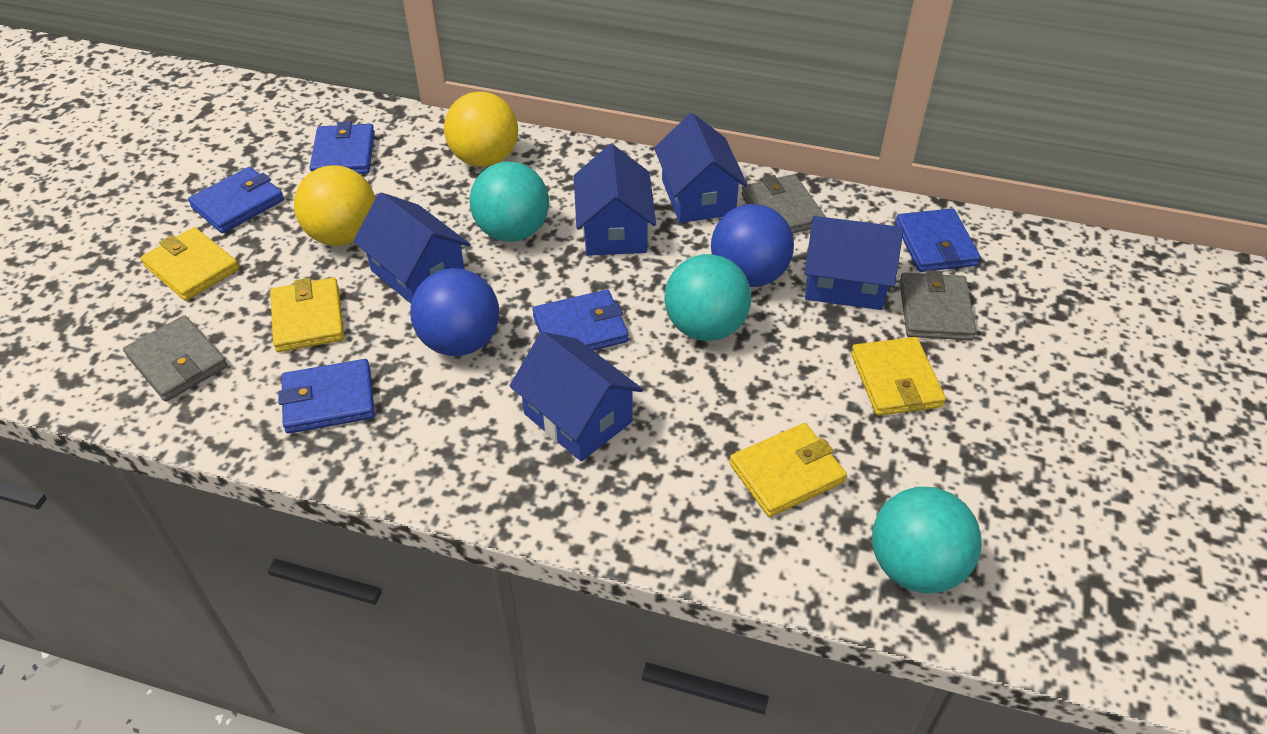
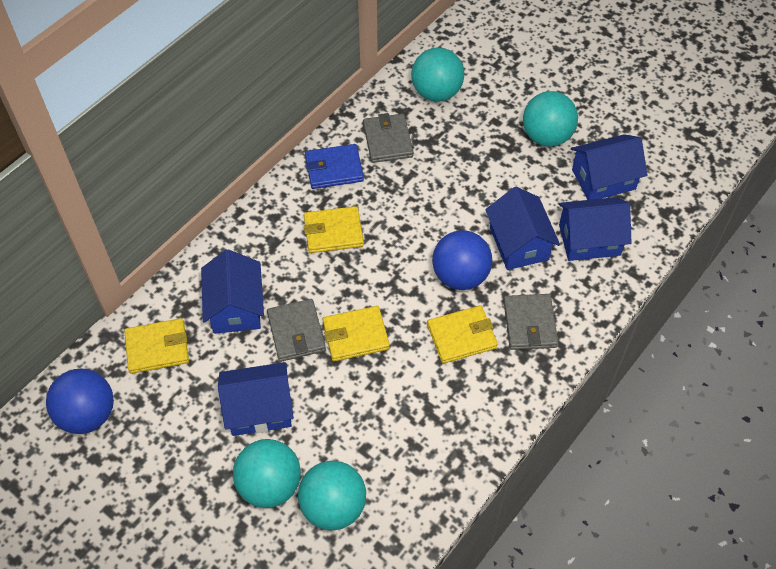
blue wallet: 5 -> 1
turquoise ball: 3 -> 4
yellow ball: 2 -> 0

